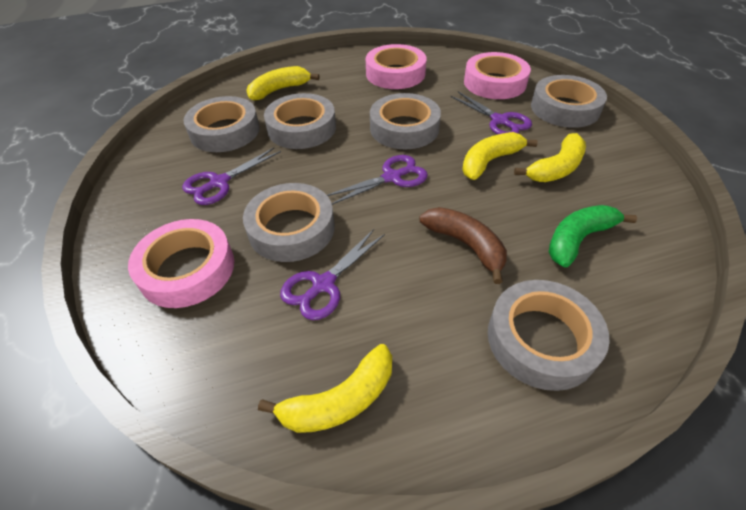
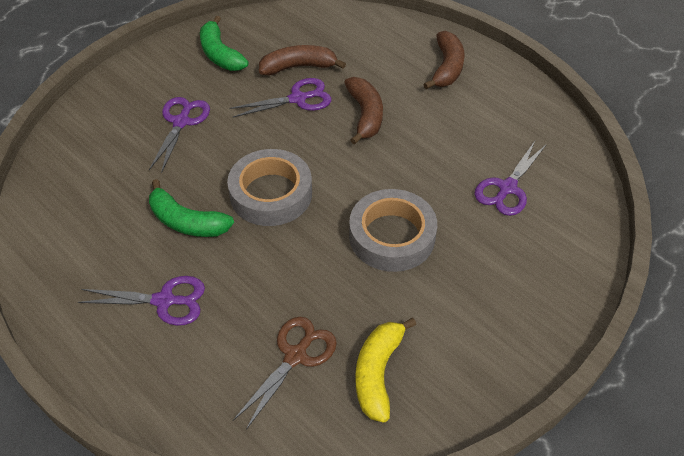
brown banana: 1 -> 3
brown scissors: 0 -> 1
green banana: 1 -> 2
grey tape: 6 -> 2
pink tape: 3 -> 0
yellow banana: 4 -> 1

